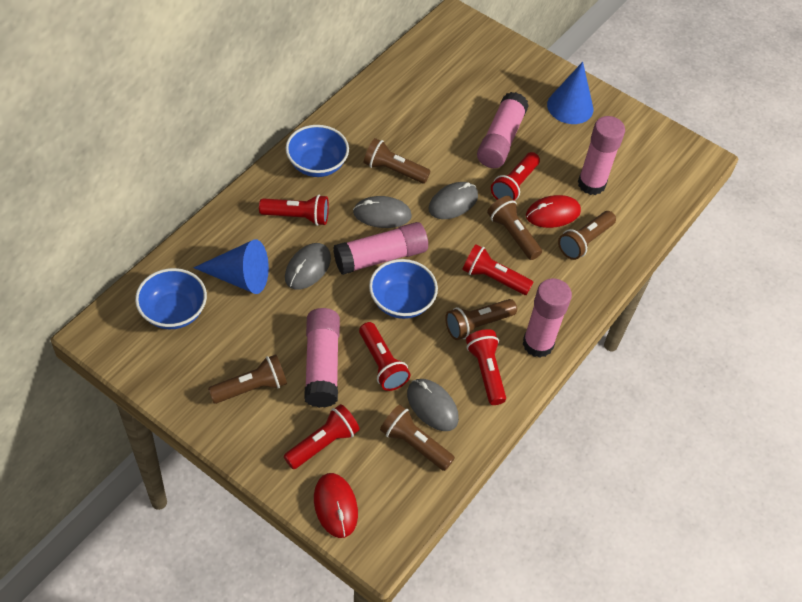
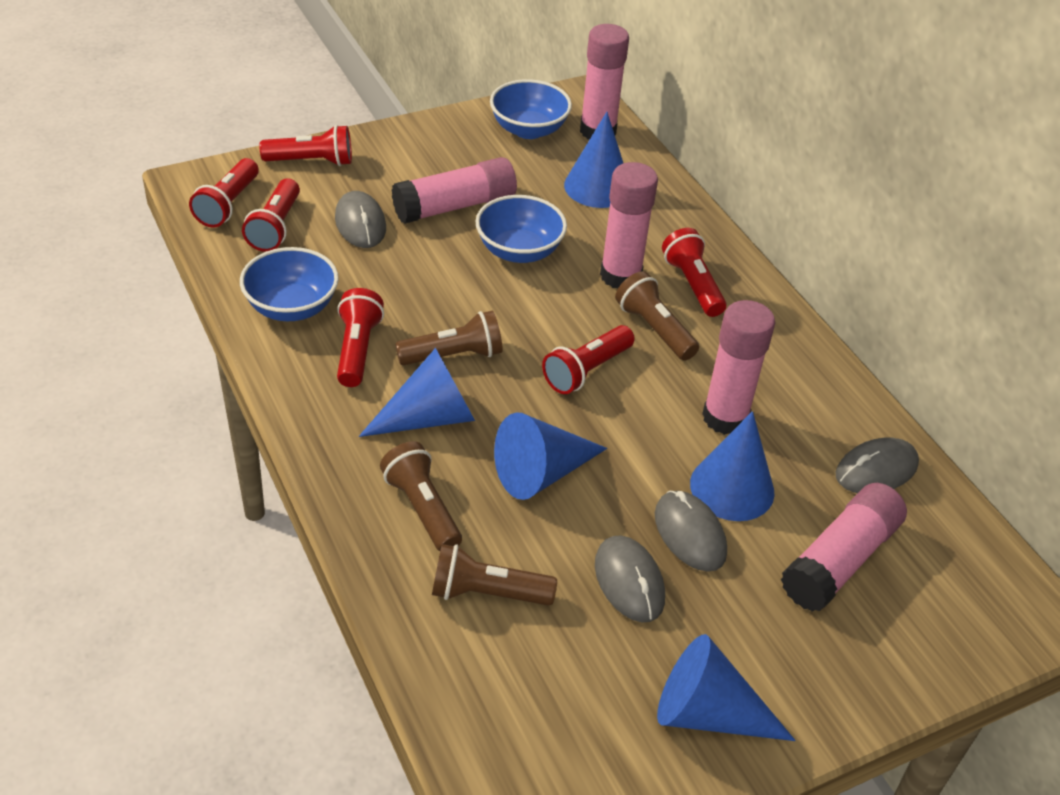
blue cone: 2 -> 5
brown flashlight: 6 -> 4
red mouse: 2 -> 0

